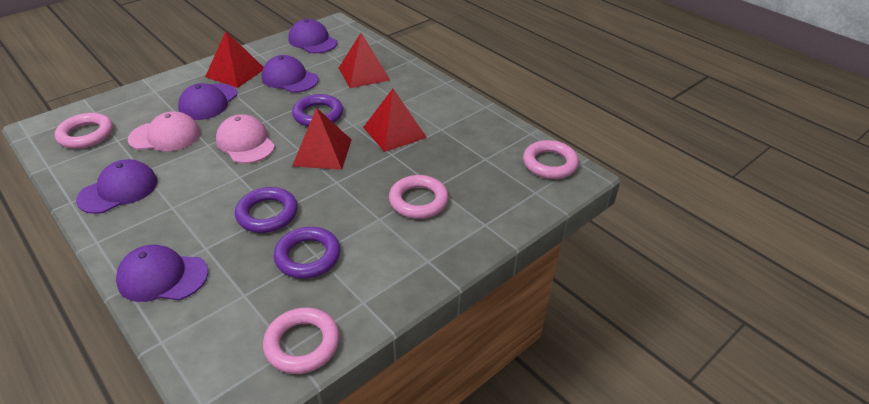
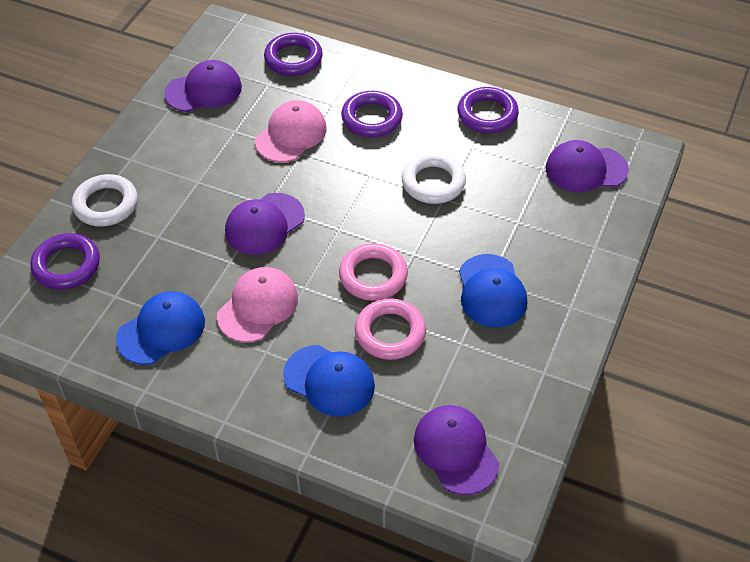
blue cap: 0 -> 3
pink ring: 4 -> 2
purple cap: 5 -> 4
purple ring: 3 -> 4
red pyramid: 4 -> 0
white ring: 0 -> 2

